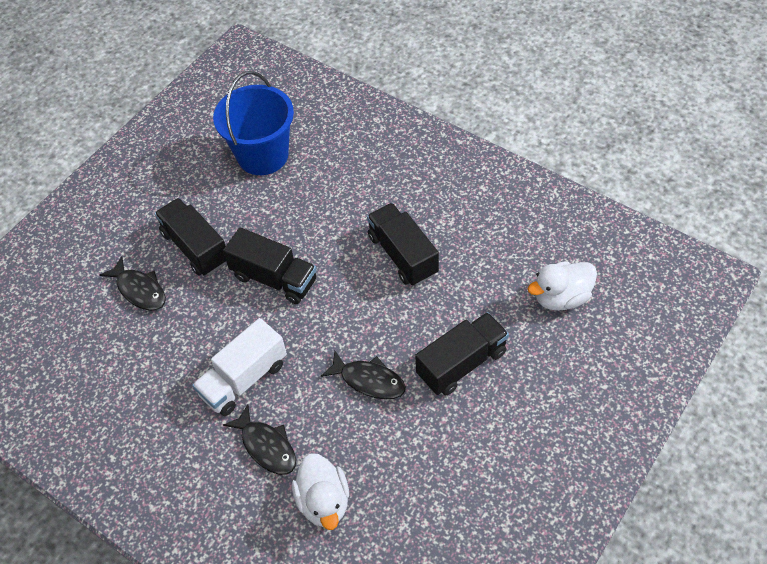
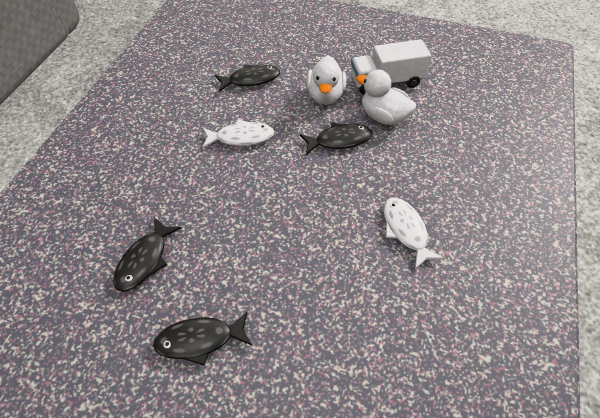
black fish: 3 -> 4
black truck: 4 -> 0
blue bucket: 1 -> 0
white fish: 0 -> 2

